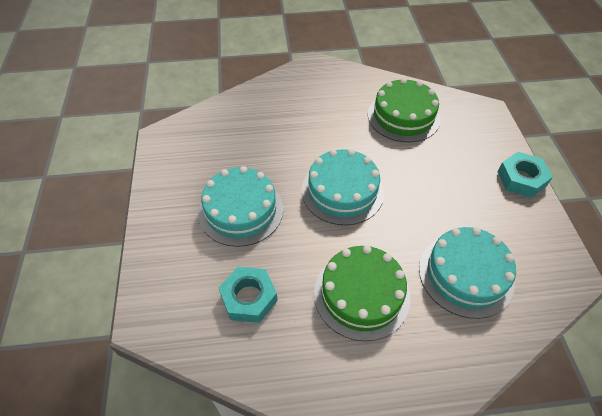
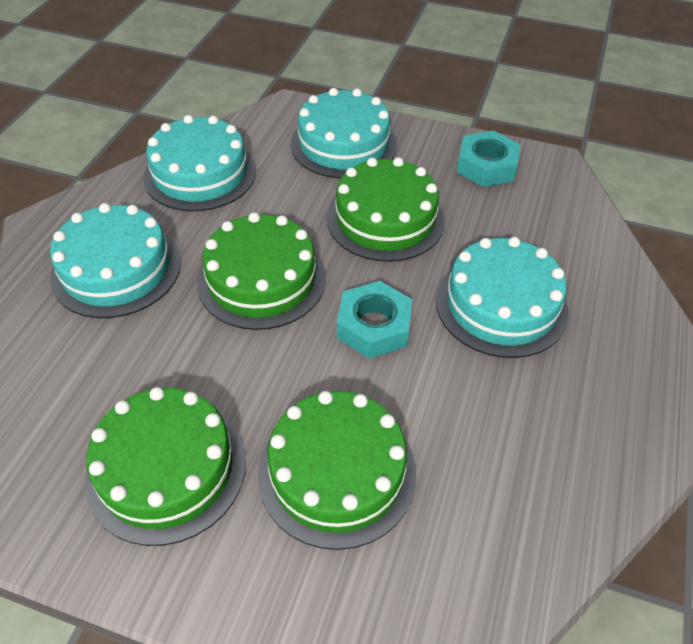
green cake: 2 -> 4
turquoise cake: 3 -> 4

